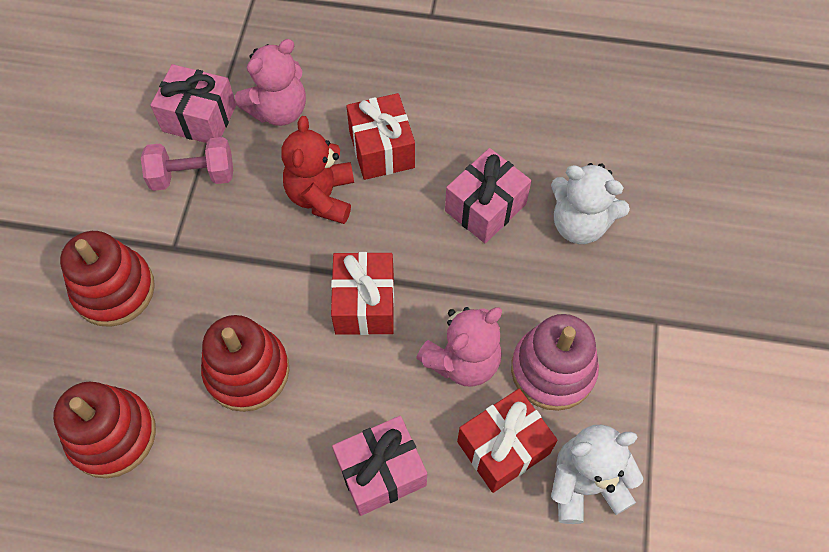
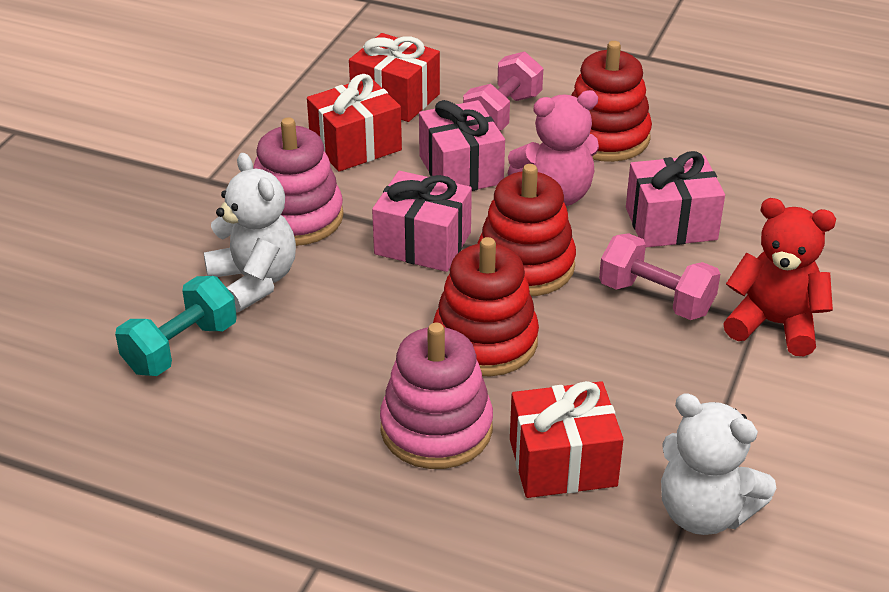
pink dumbbell: 1 -> 2
pink stacking toy: 1 -> 2
pink teddy bear: 2 -> 1
turquoise dumbbell: 0 -> 1

